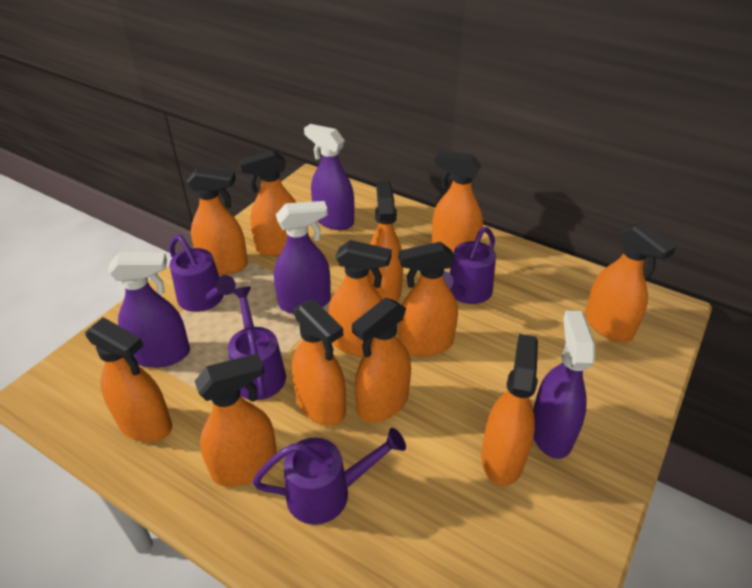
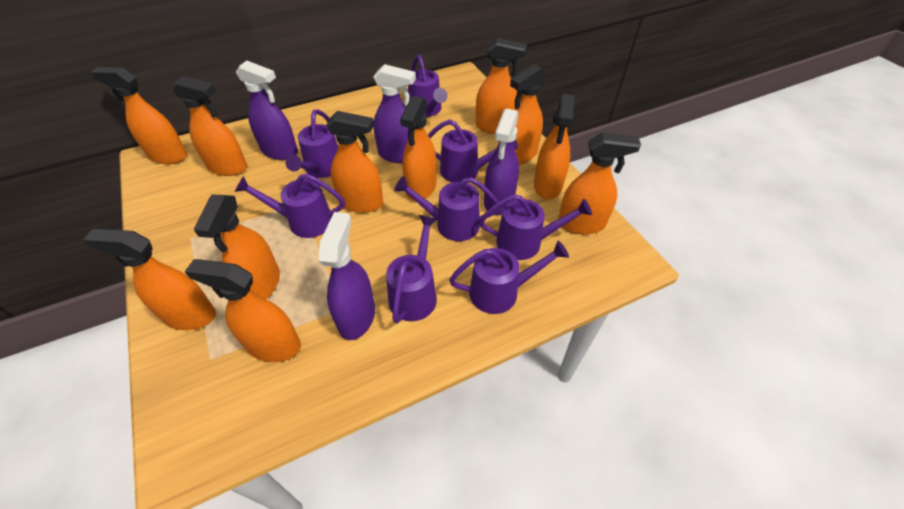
orange spray bottle: 12 -> 11
purple watering can: 4 -> 8

